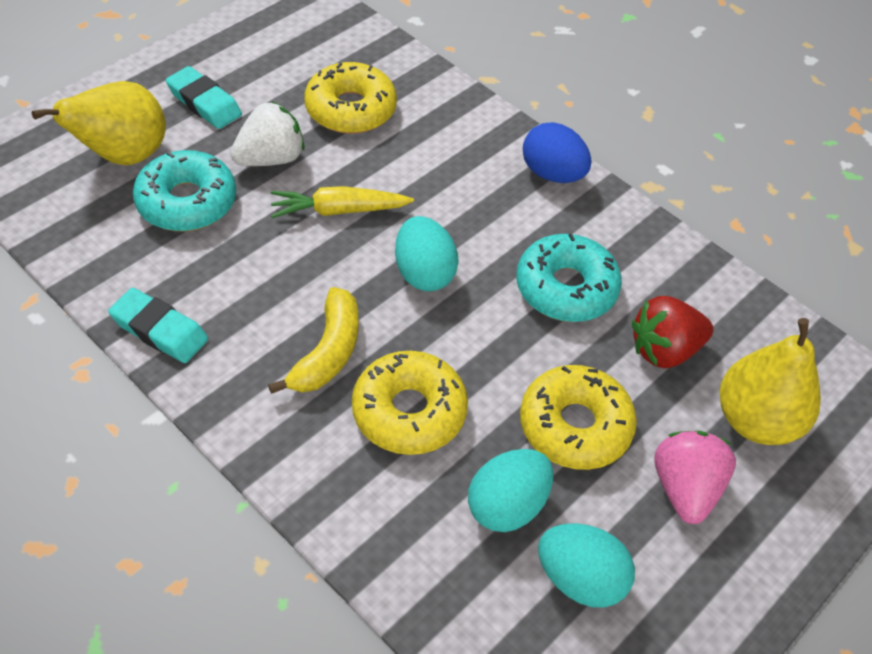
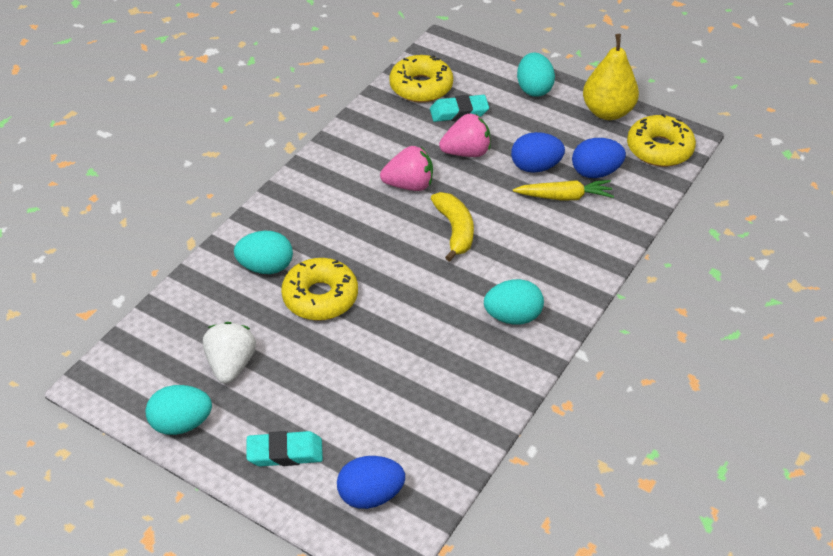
blue egg: 1 -> 3
pink strawberry: 1 -> 2
red strawberry: 1 -> 0
turquoise donut: 2 -> 0
turquoise egg: 3 -> 4
yellow pear: 2 -> 1

